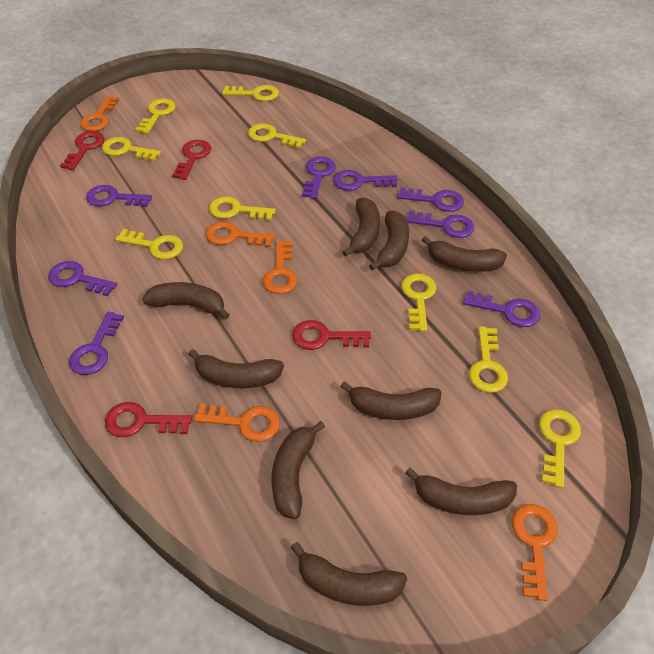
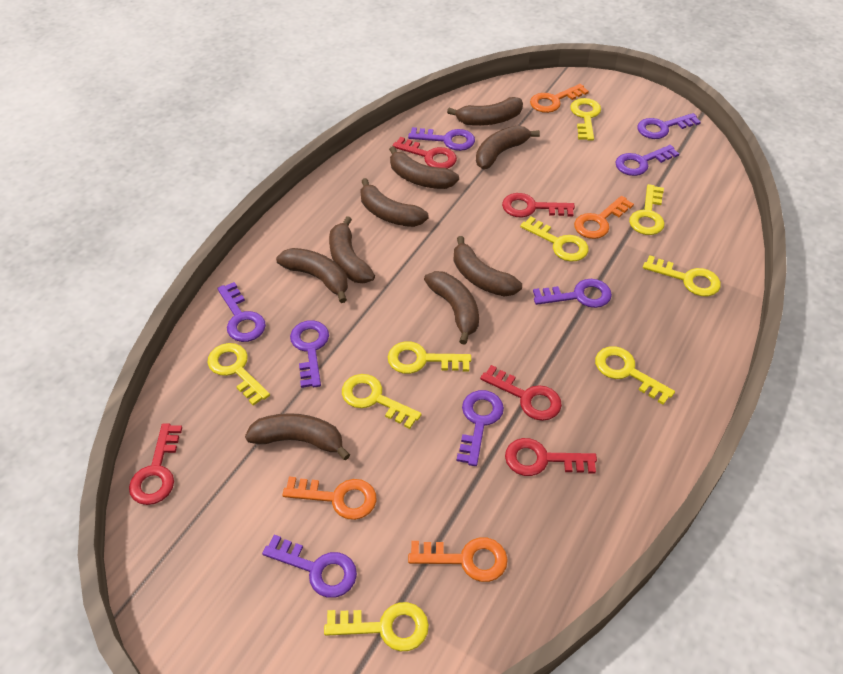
orange key: 5 -> 4
red key: 4 -> 5

